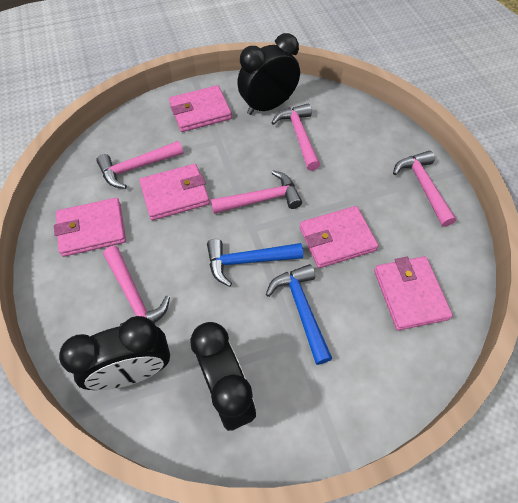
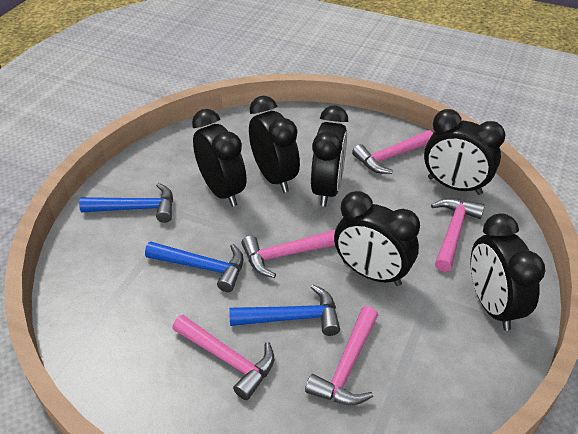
black clock: 3 -> 6
blue hammer: 2 -> 3
pink wallet: 5 -> 0

